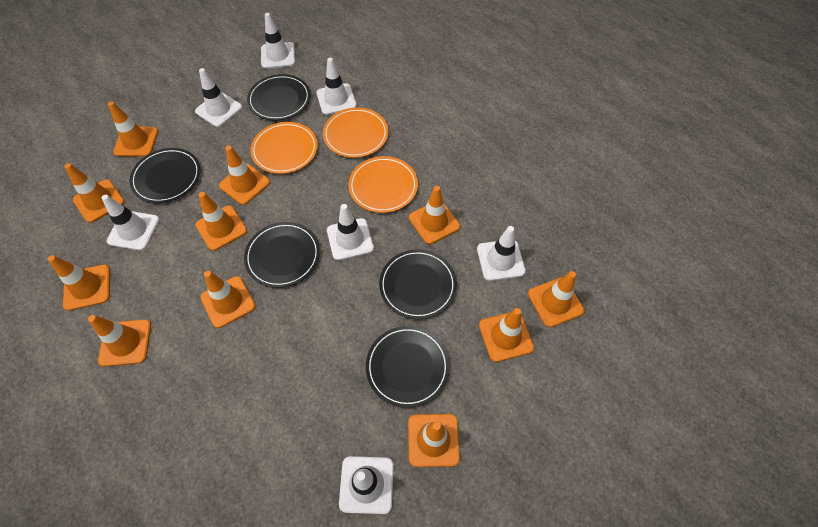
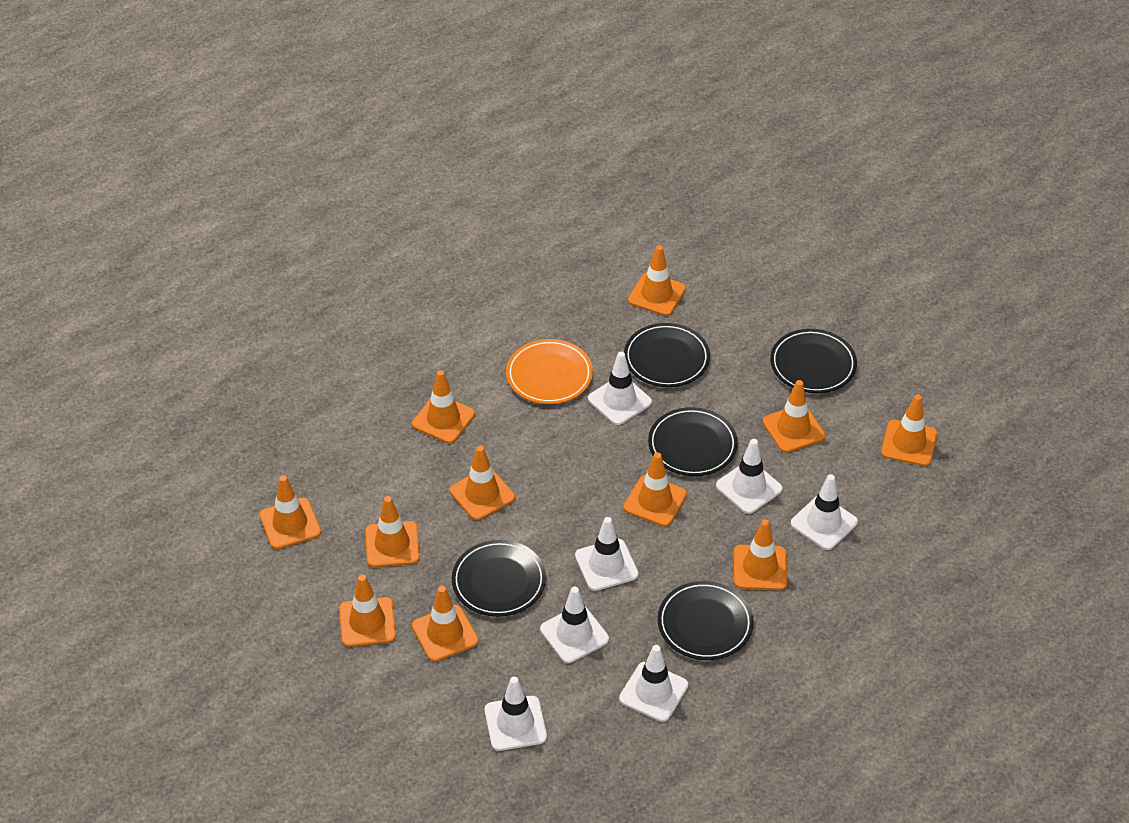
orange plate: 3 -> 1

